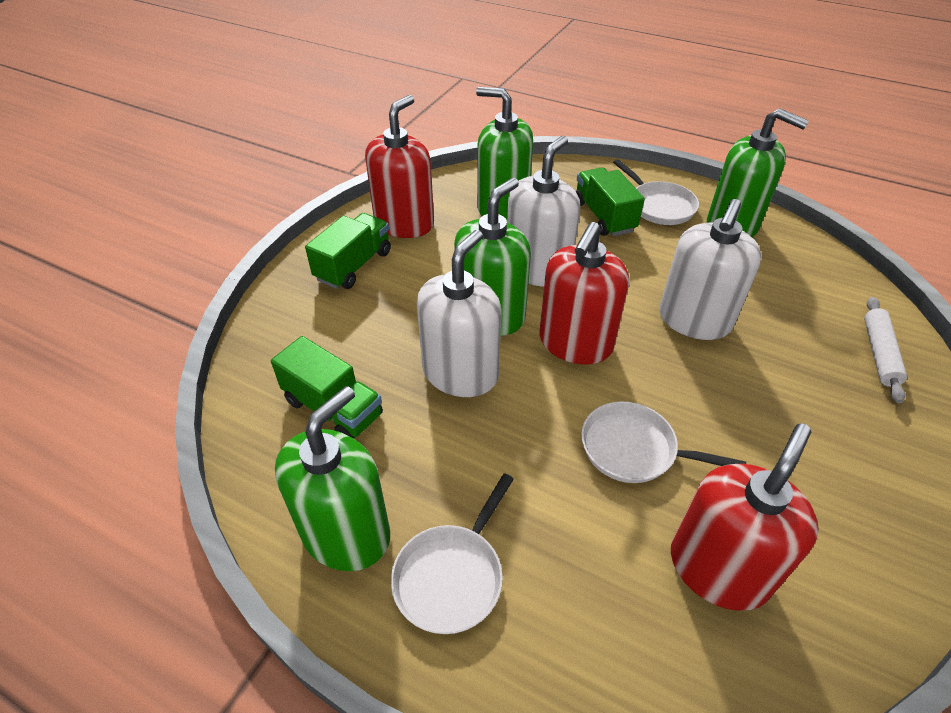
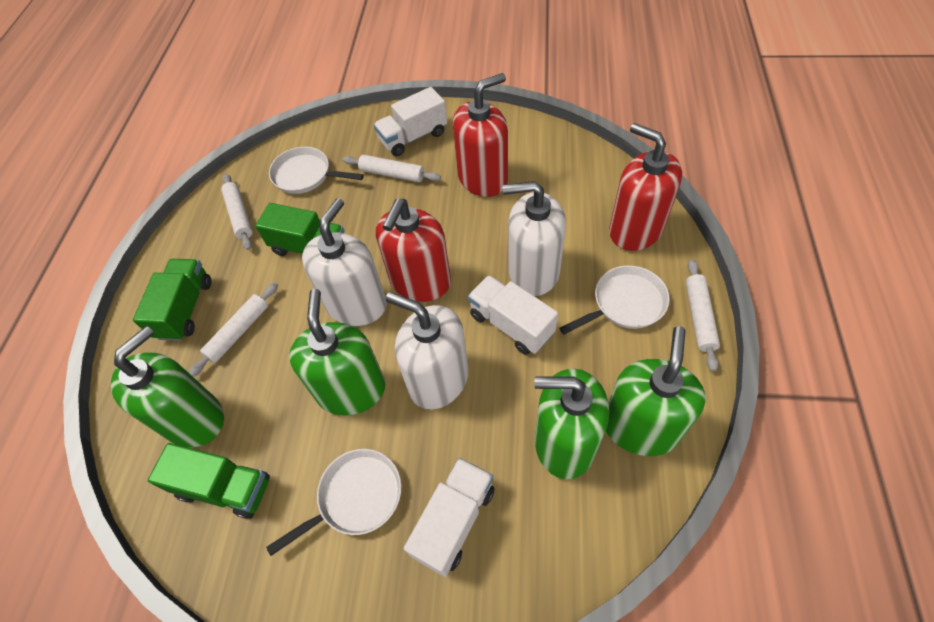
white rolling pin: 1 -> 4
white truck: 0 -> 3

